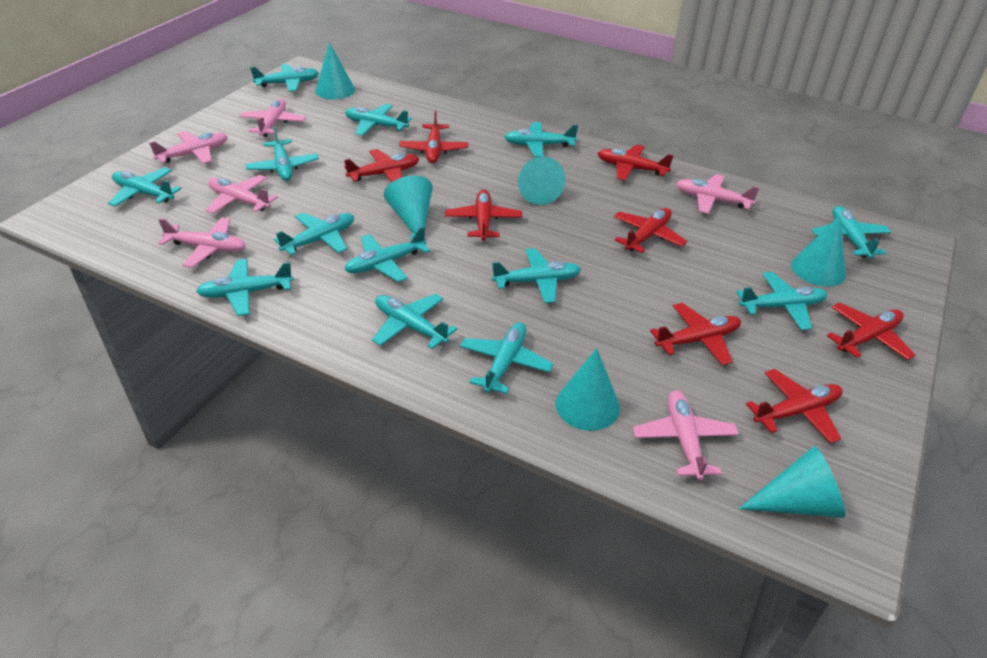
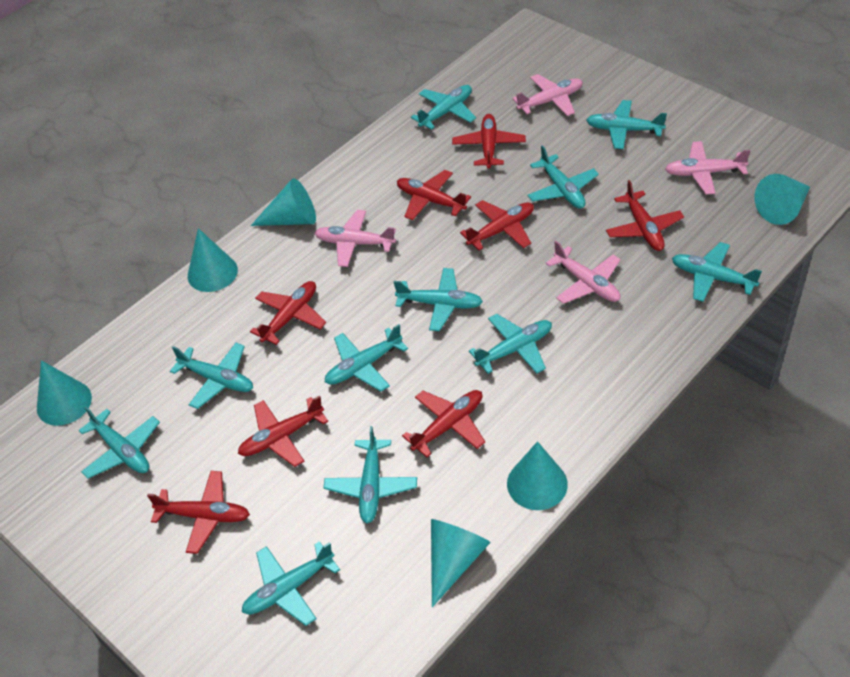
pink plane: 6 -> 4
turquoise plane: 13 -> 11

